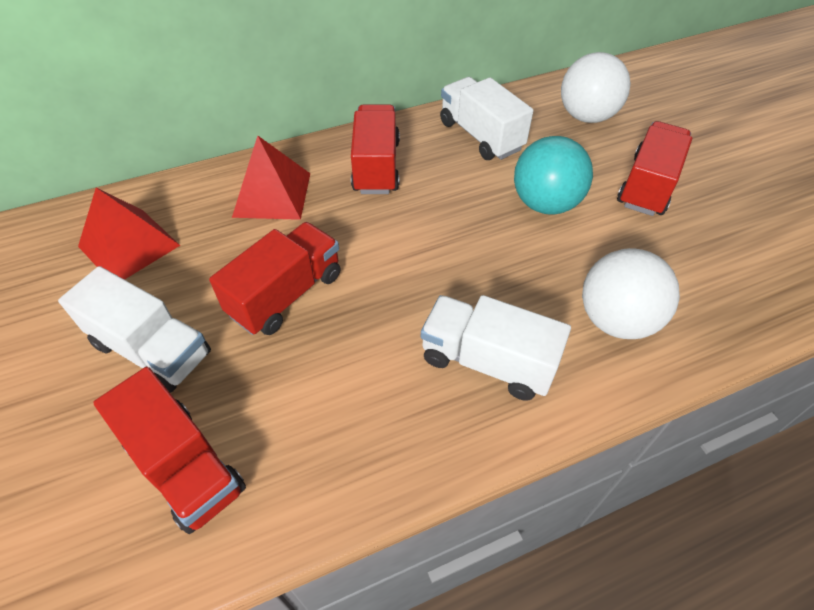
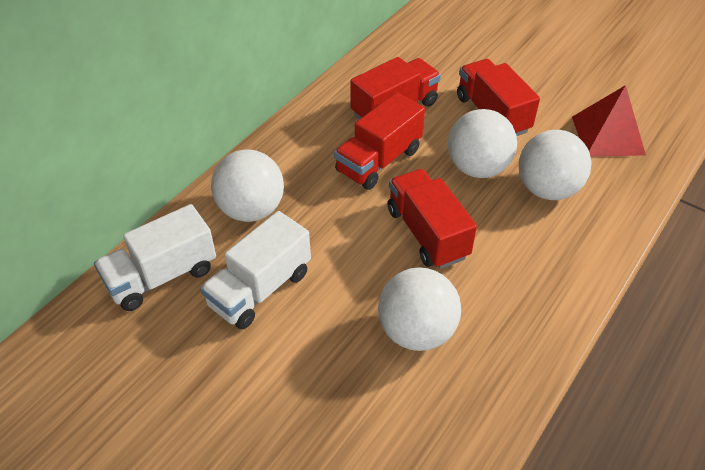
red pyramid: 2 -> 1
turquoise ball: 1 -> 0
white ball: 2 -> 4
white truck: 3 -> 2

